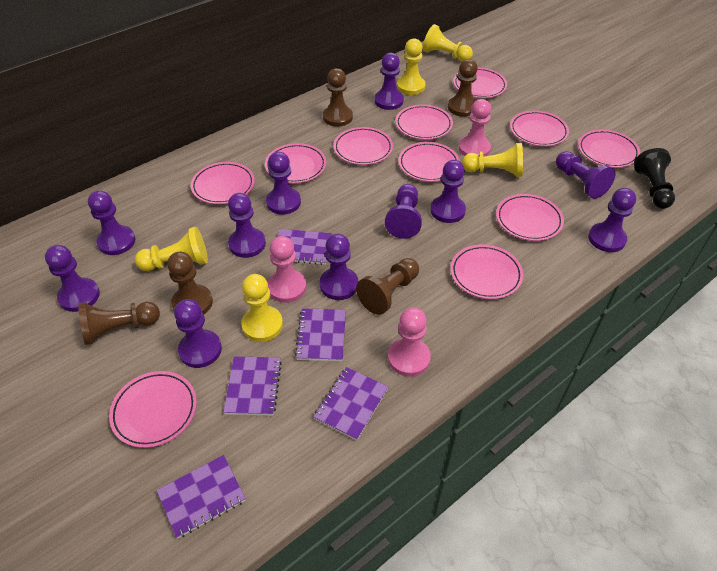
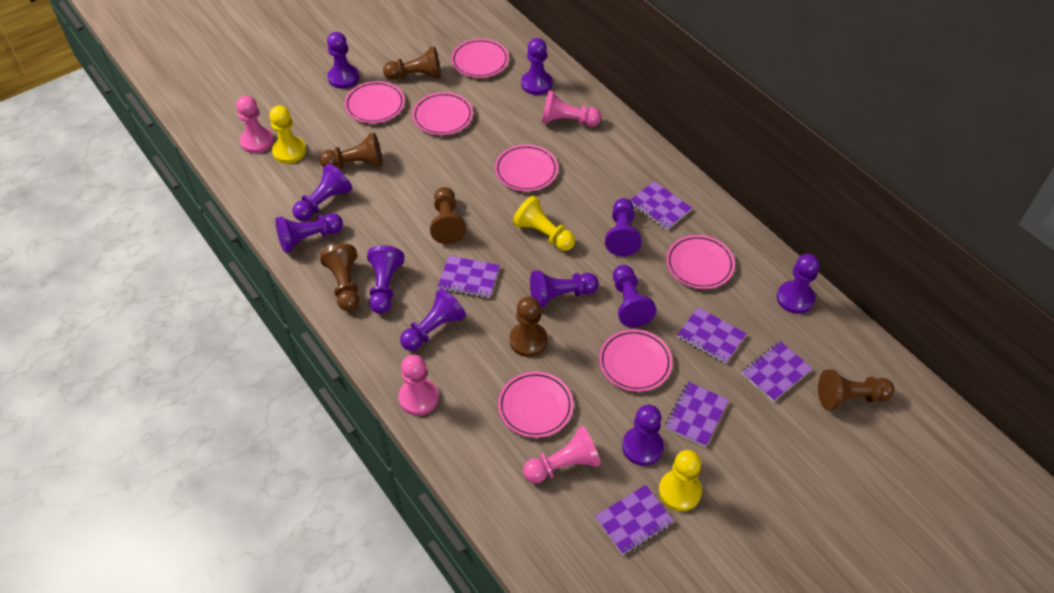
black pawn: 1 -> 0
brown pawn: 5 -> 6
pink pawn: 3 -> 4
pink plate: 11 -> 7
purple notebook: 5 -> 6
yellow pawn: 5 -> 3

